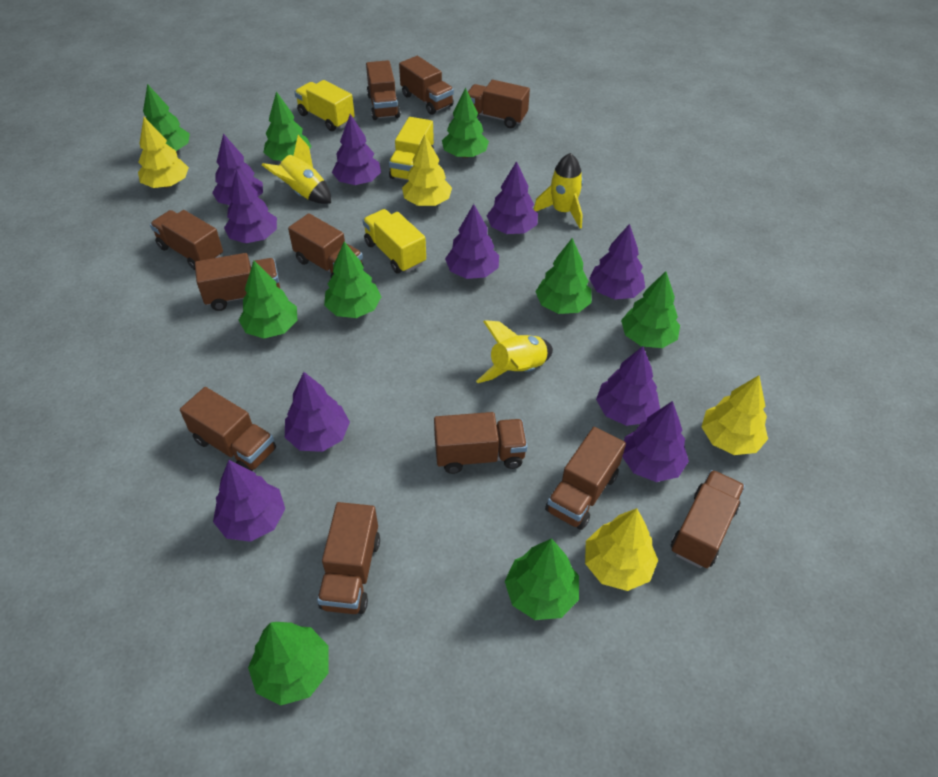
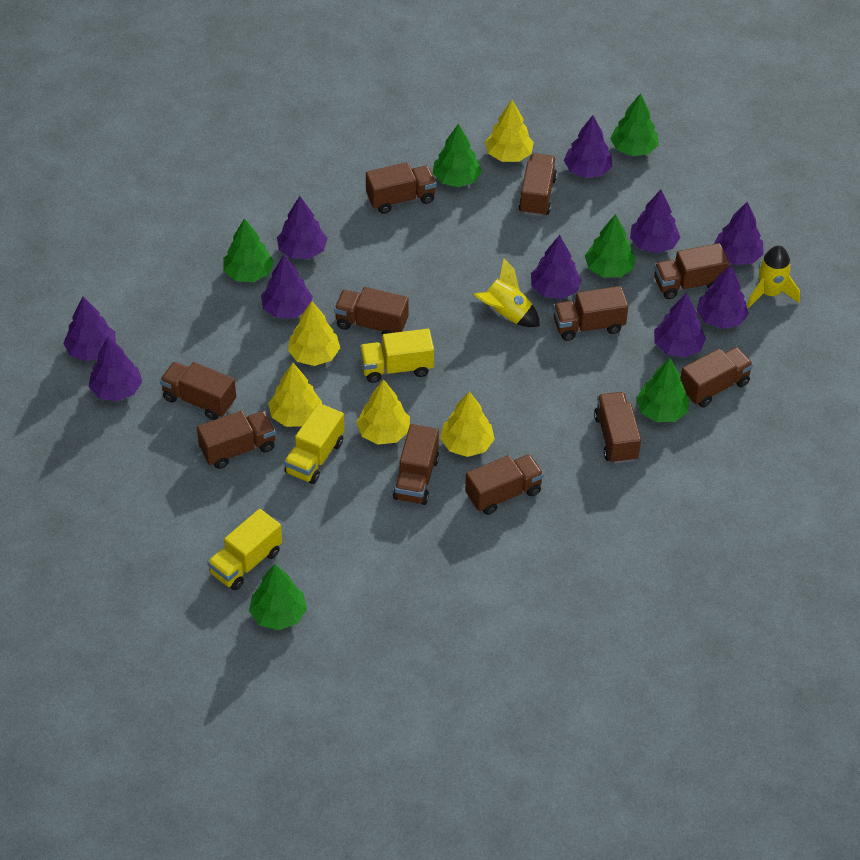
green tree: 9 -> 6
yellow rocket: 3 -> 2
yellow tree: 4 -> 5

